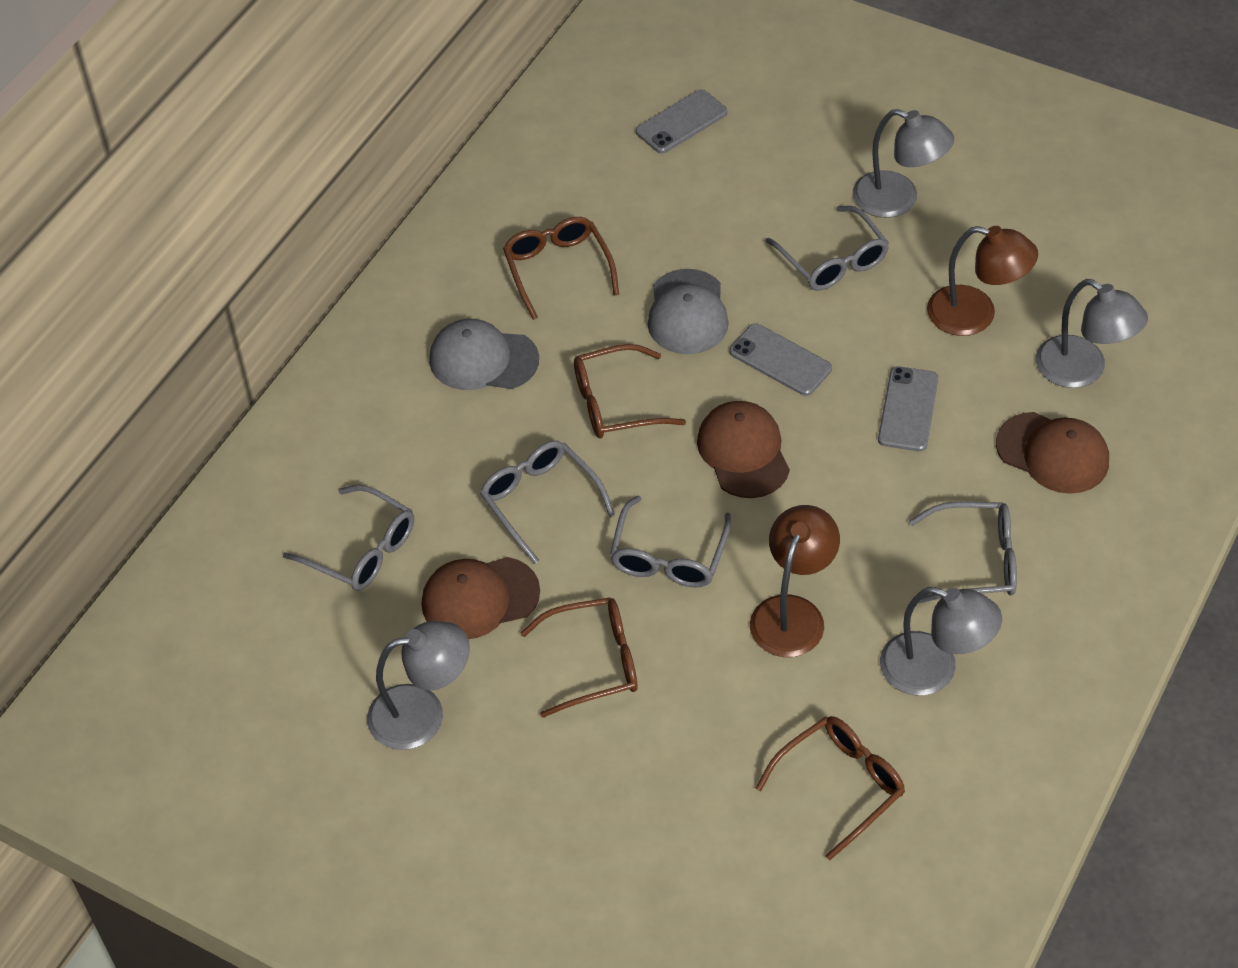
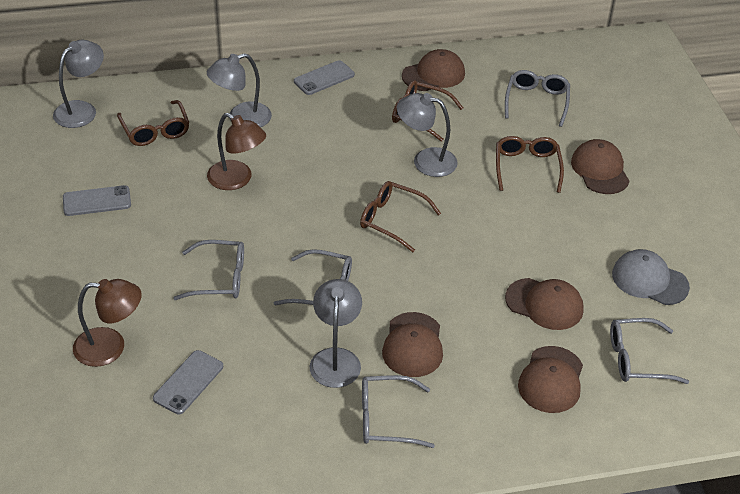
brown cap: 3 -> 5
grey cap: 2 -> 1

